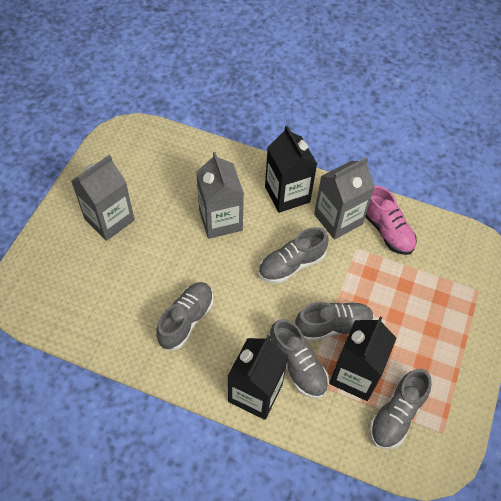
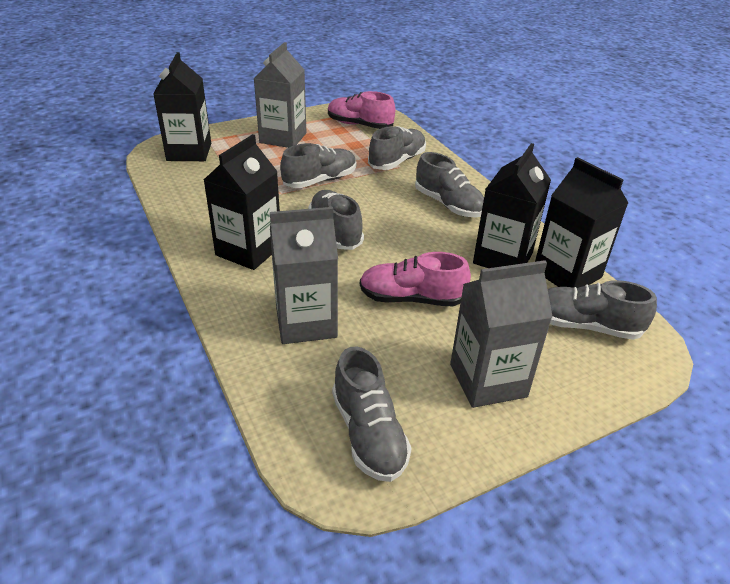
black carton: 3 -> 4
grey shoe: 5 -> 6
pink shoe: 1 -> 2

